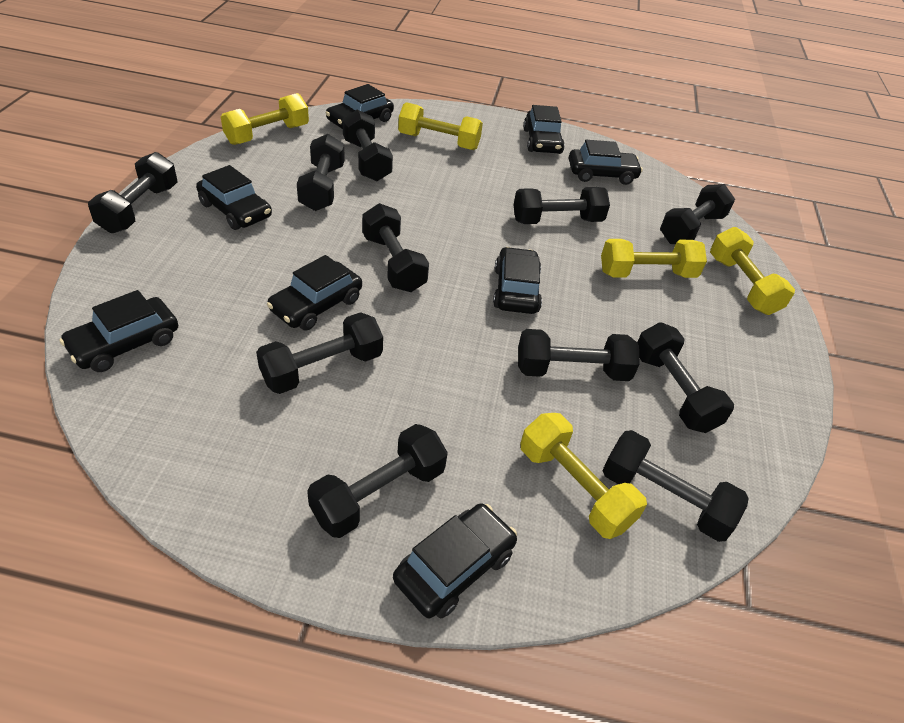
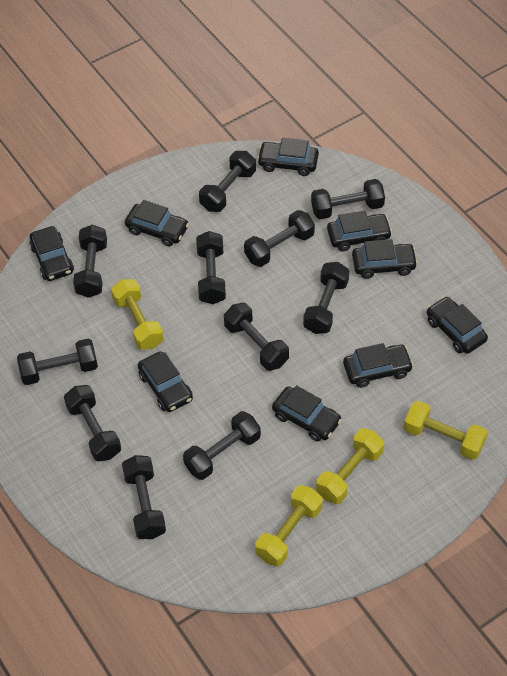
black car: 8 -> 9
yellow dumbbell: 5 -> 4

